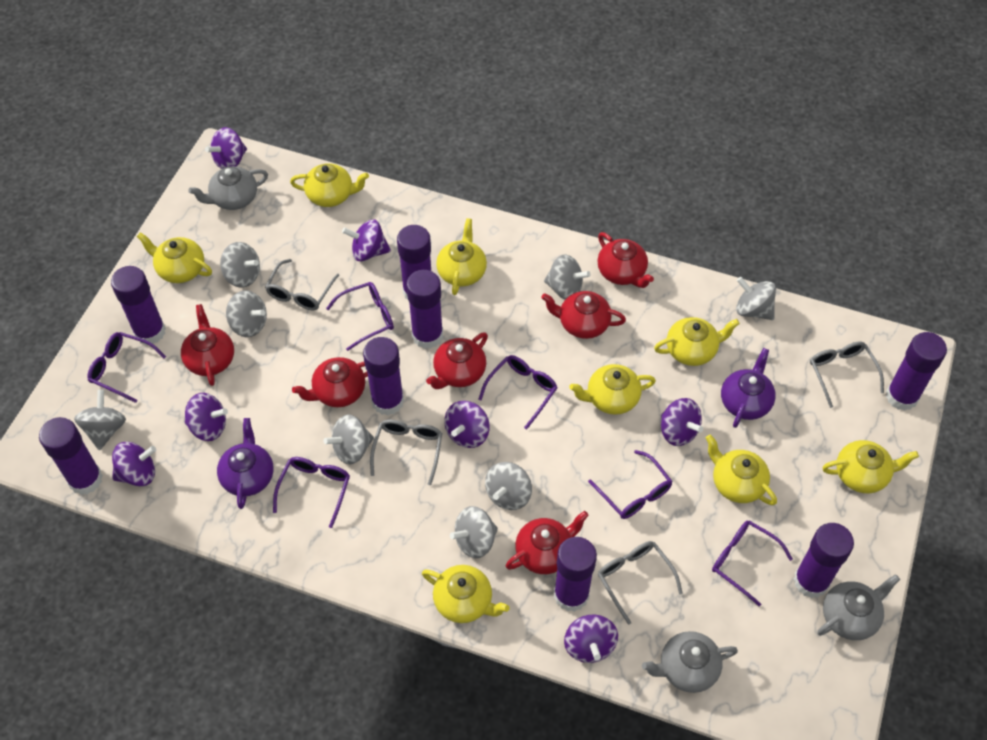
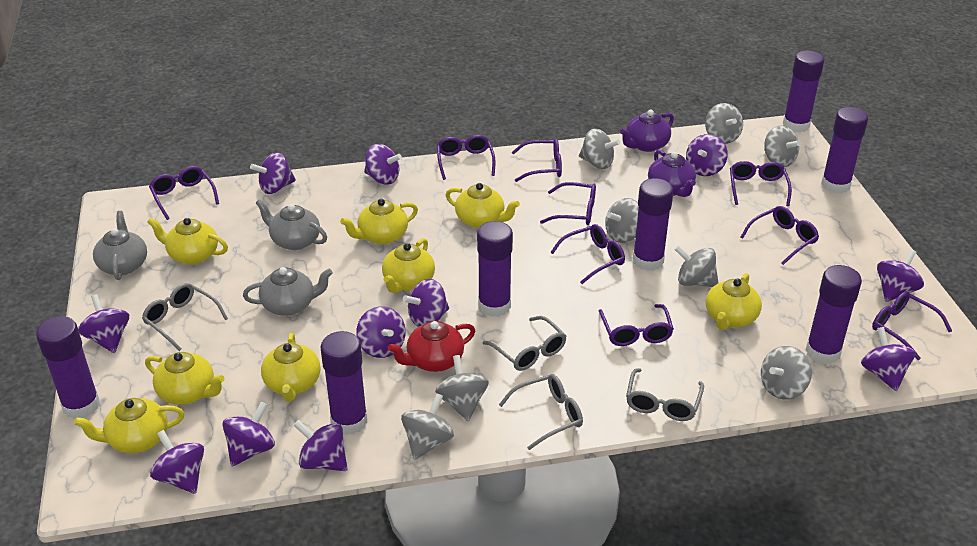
purple glasses: 6 -> 9
purple glue stick: 8 -> 7
purple spinning top: 7 -> 11
red teapot: 6 -> 1

